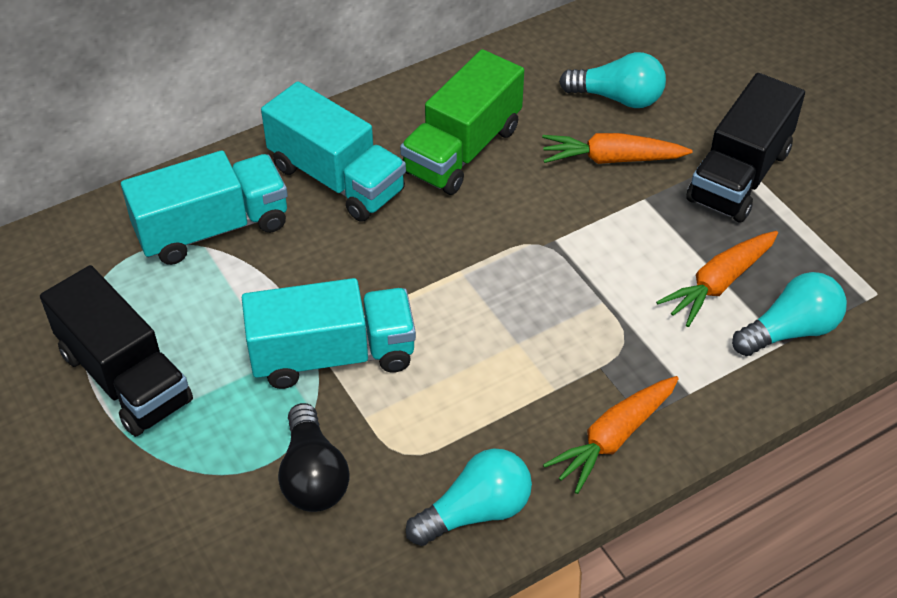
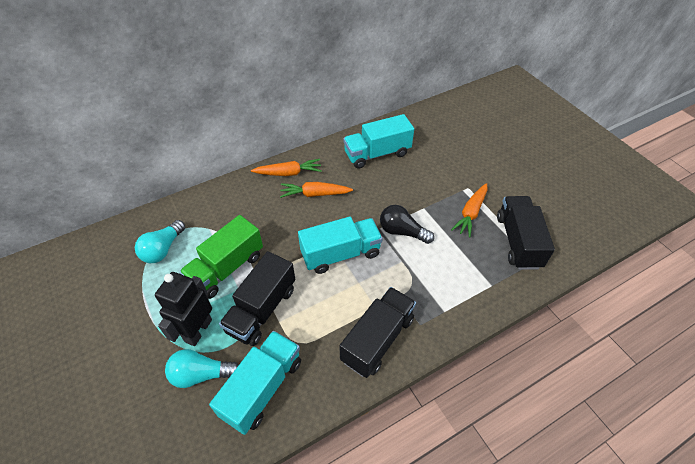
black robot: 0 -> 1
black truck: 2 -> 3
turquoise light bulb: 3 -> 2

